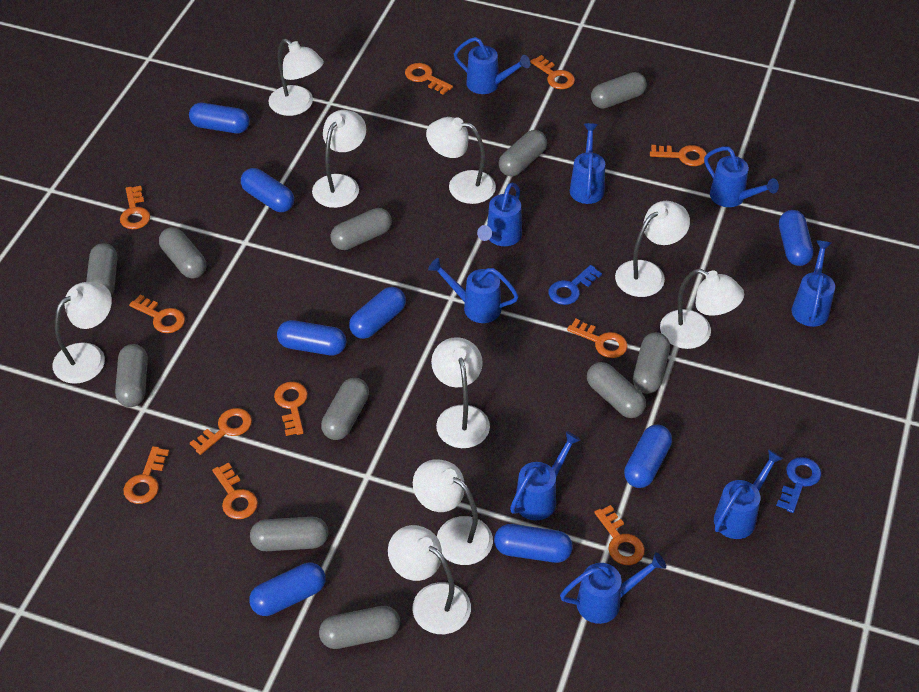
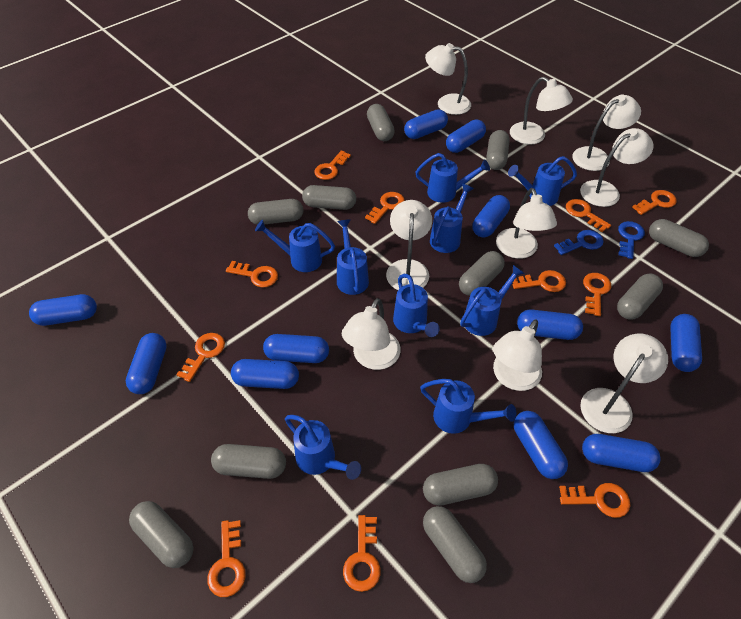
blue capsule: 8 -> 11

